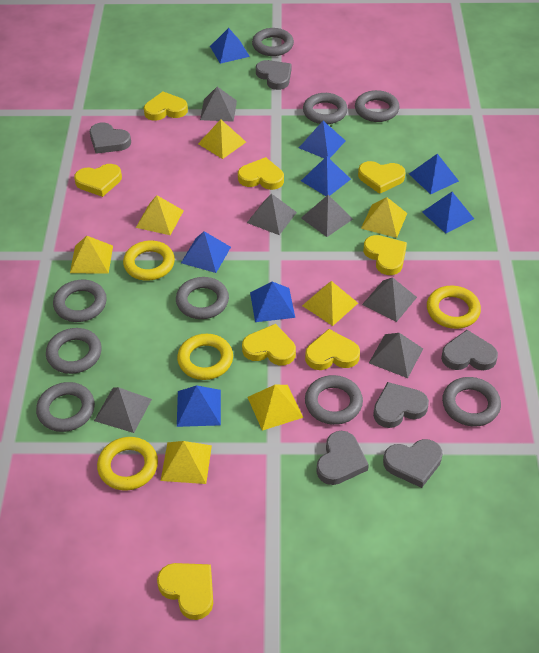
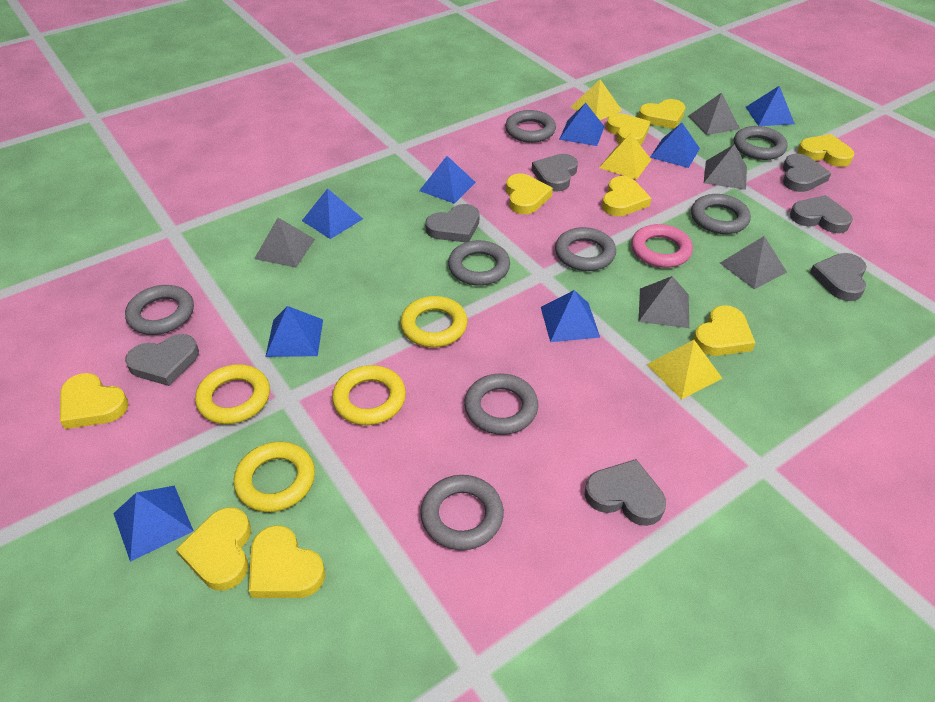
grey heart: 6 -> 7
grey pyramid: 6 -> 5
grey ring: 9 -> 8
pink ring: 0 -> 1
yellow heart: 8 -> 9
yellow pyramid: 7 -> 3

